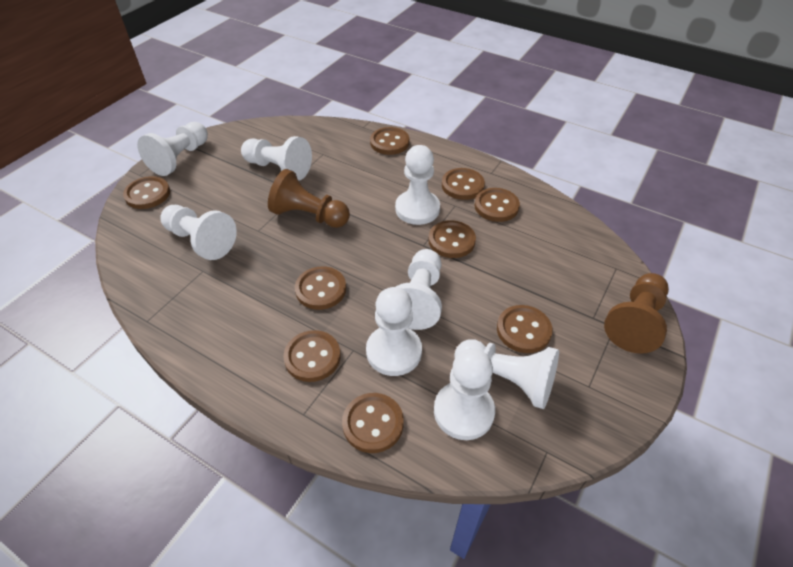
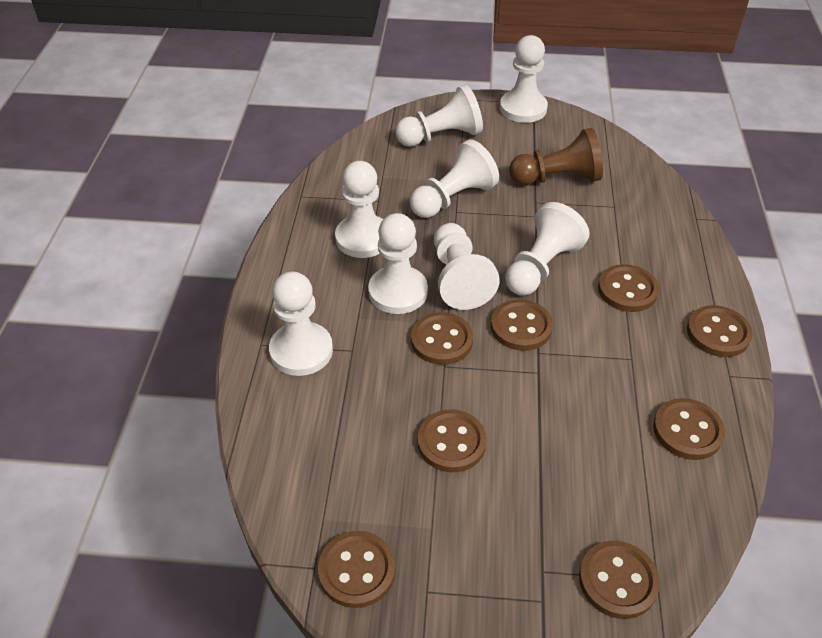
brown button: 9 -> 8
brown pawn: 2 -> 1

